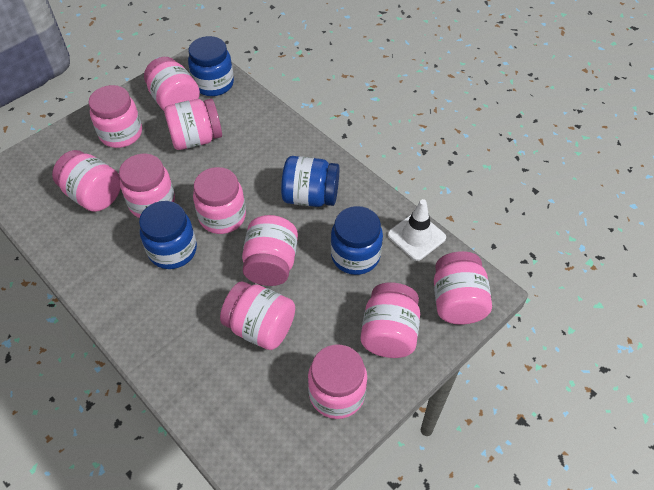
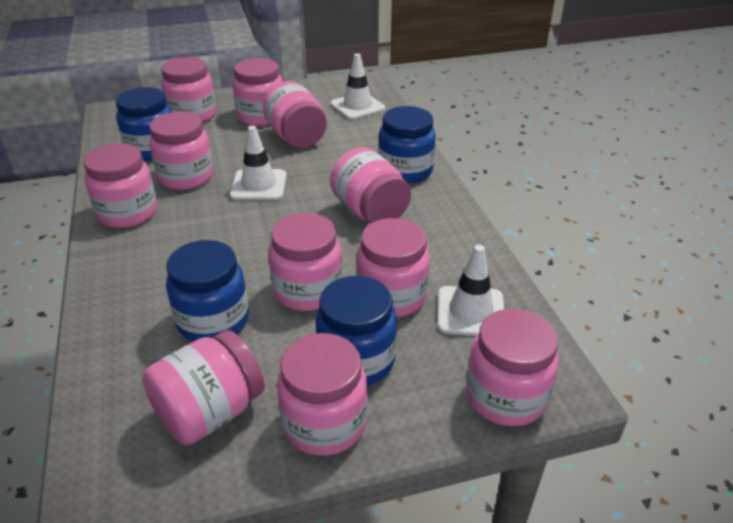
white traffic cone: 1 -> 3

